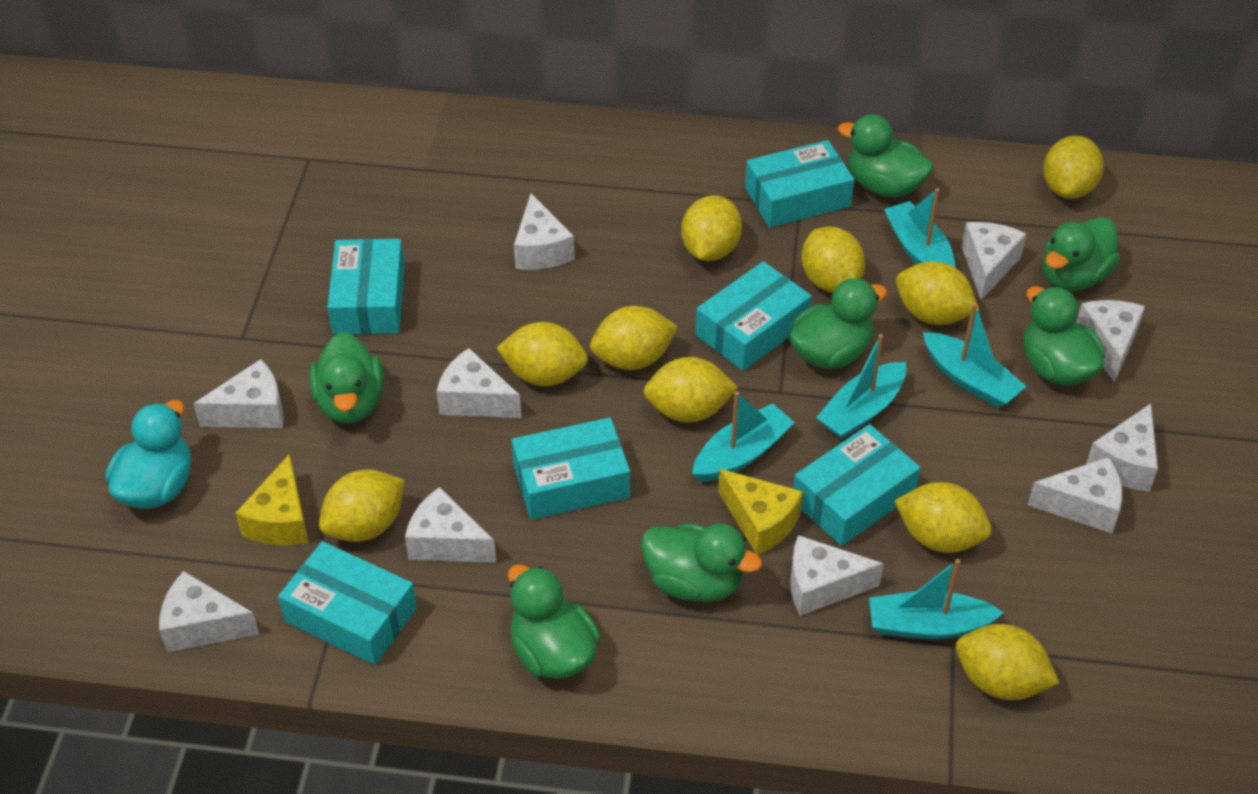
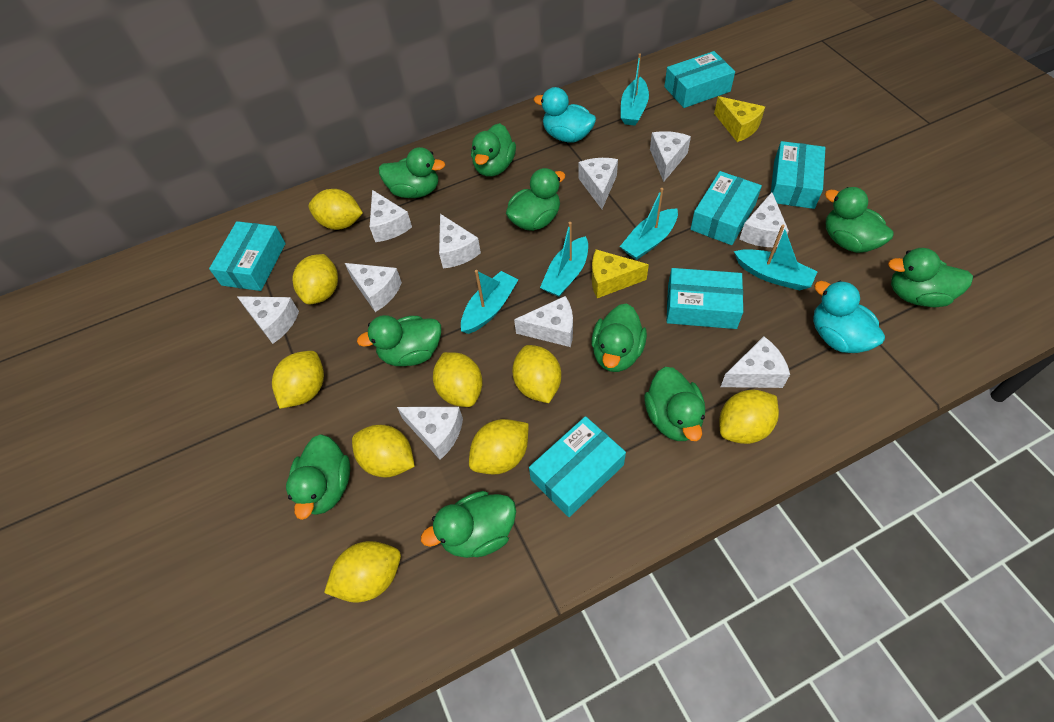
green duck: 7 -> 10
turquoise duck: 1 -> 2
yellow lemon: 10 -> 9

